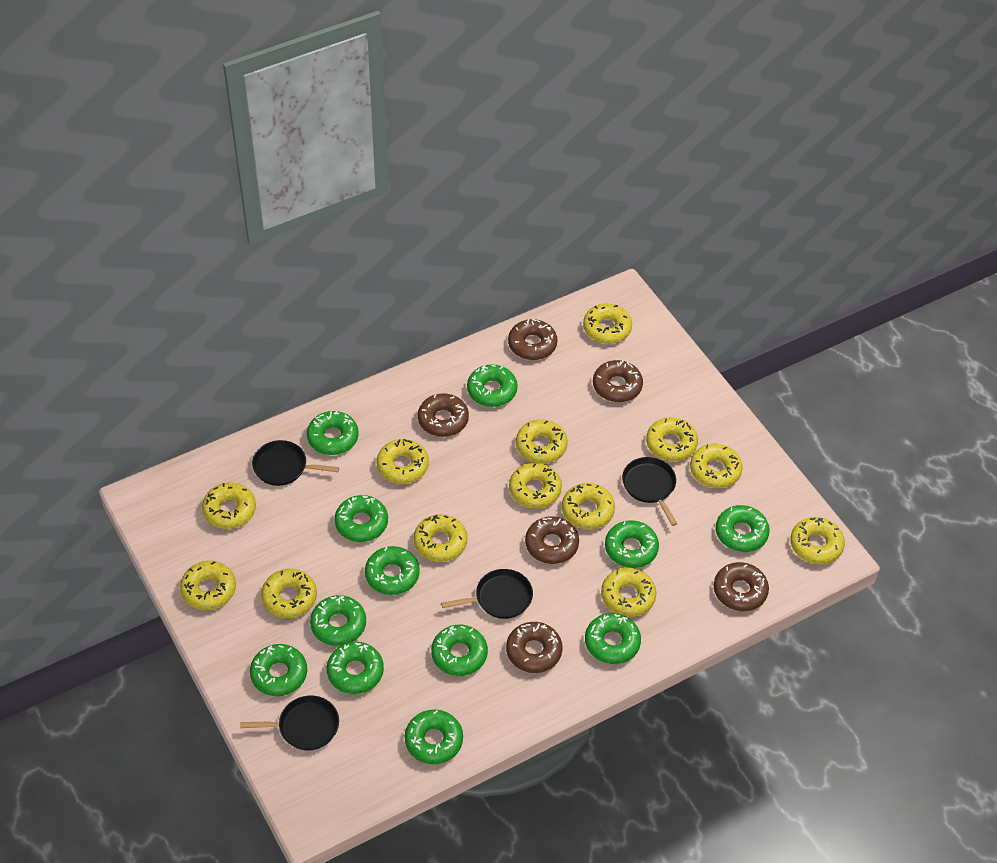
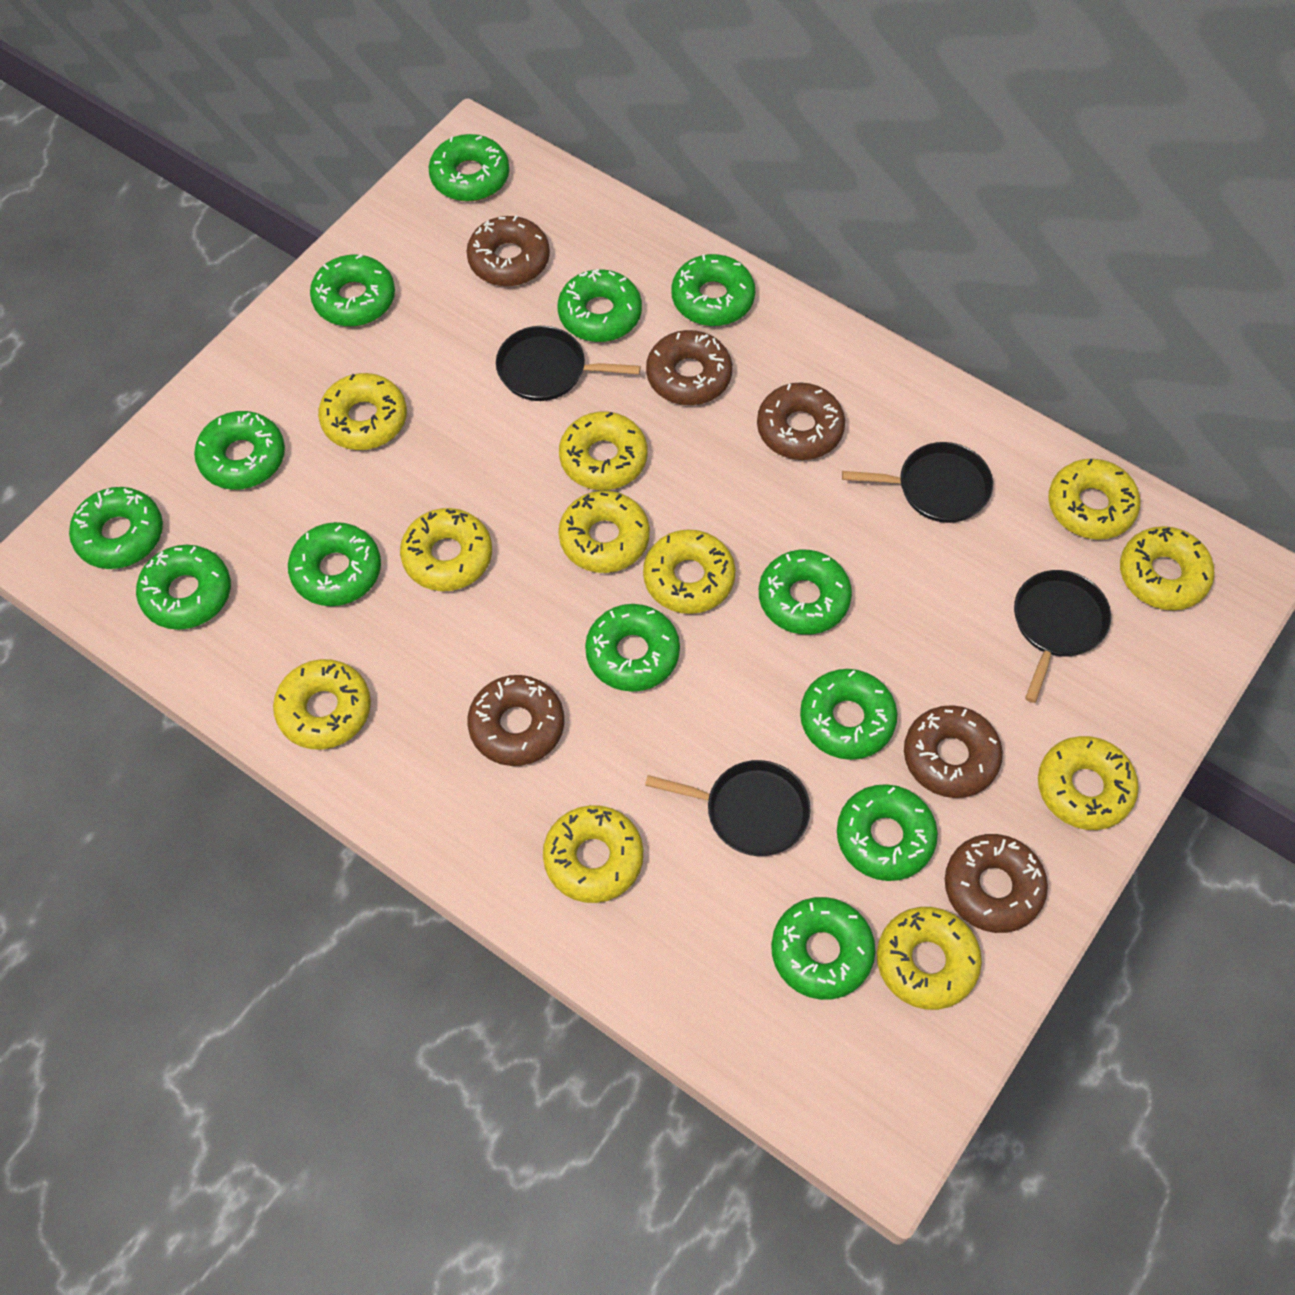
green donut: 12 -> 13
yellow donut: 13 -> 11

